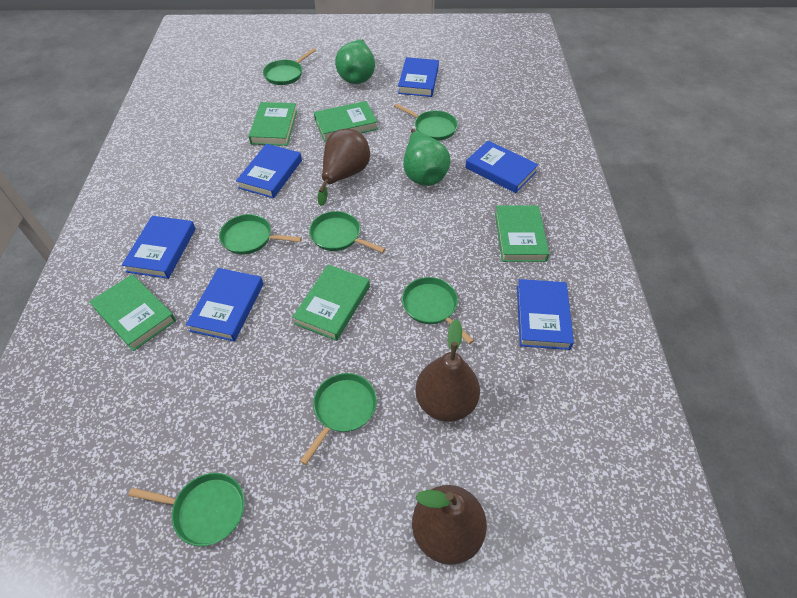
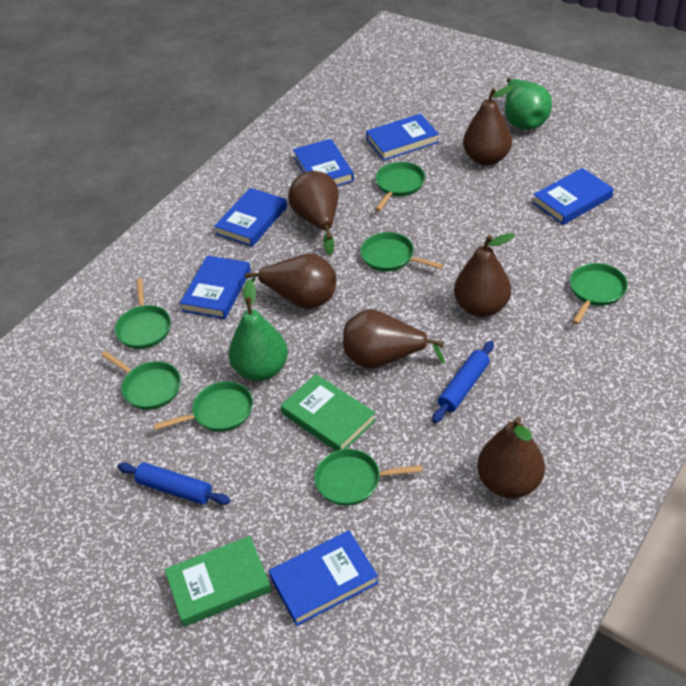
blue rolling pin: 0 -> 2
brown pear: 3 -> 6
green book: 5 -> 2

